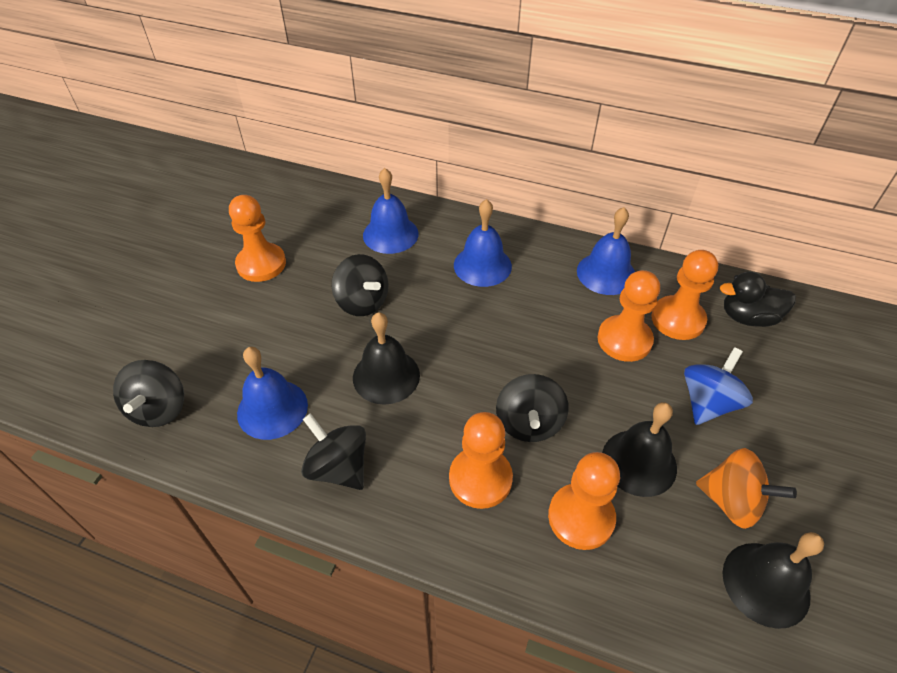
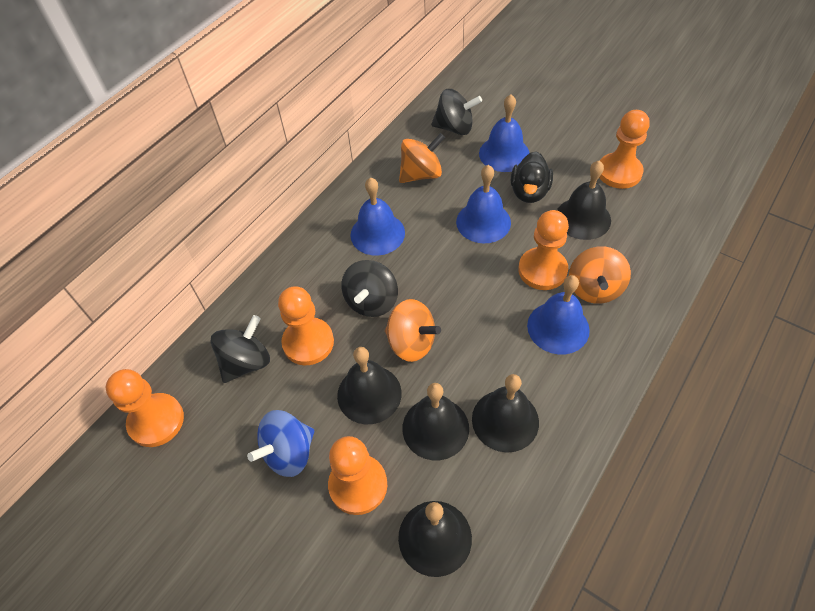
black bell: 3 -> 5
black spinning top: 4 -> 3
orange spinning top: 1 -> 3

